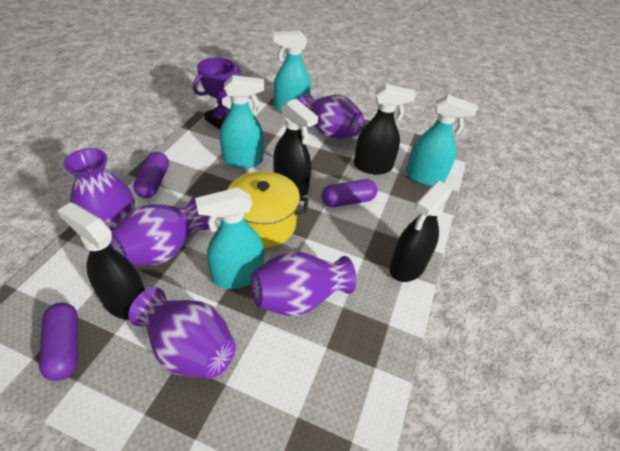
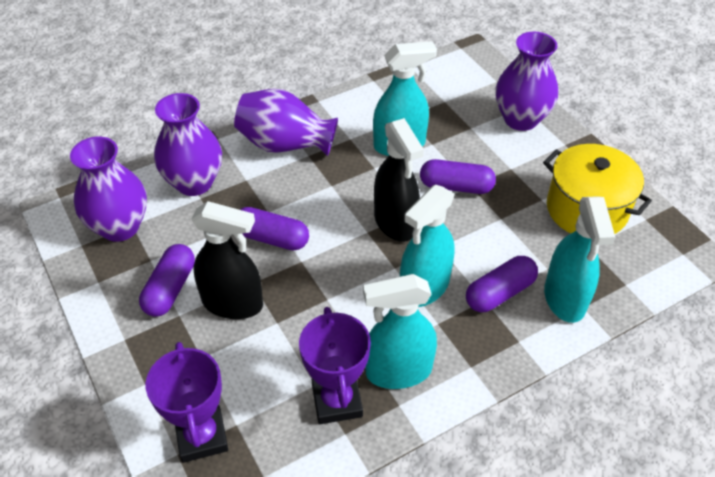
black spray bottle: 4 -> 2
purple capsule: 3 -> 4
purple trophy: 1 -> 2
purple vase: 5 -> 4

